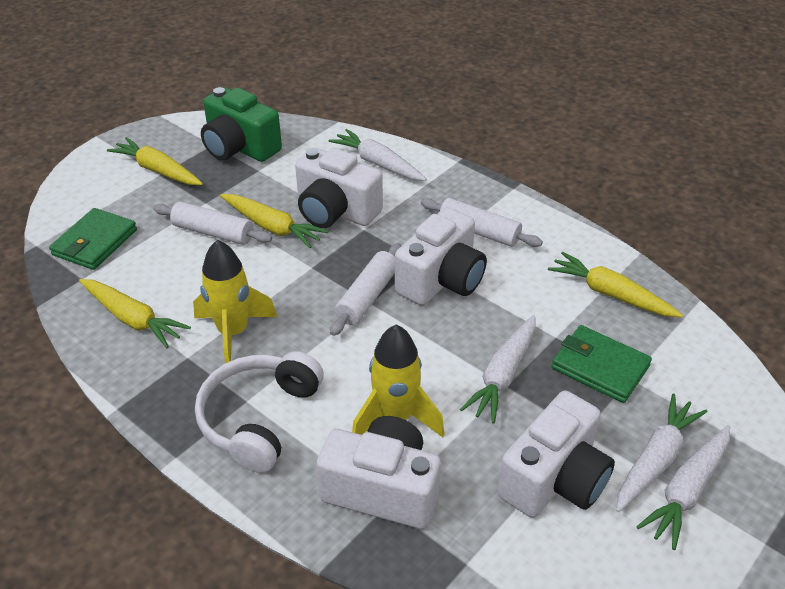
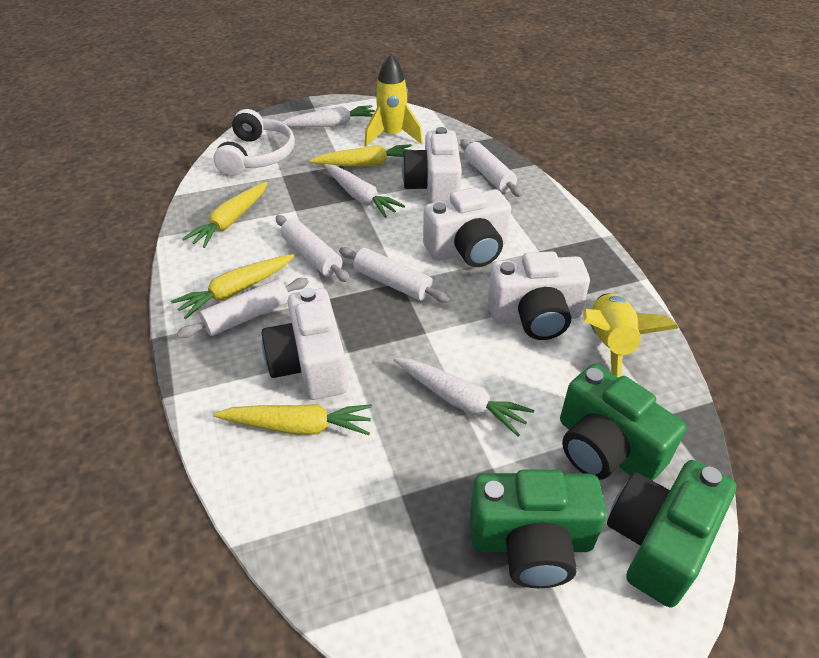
green camera: 1 -> 3
green wallet: 2 -> 0
white carrot: 4 -> 3
white rolling pin: 3 -> 4

